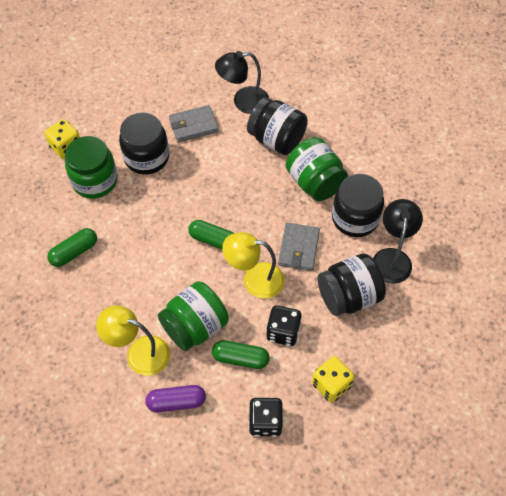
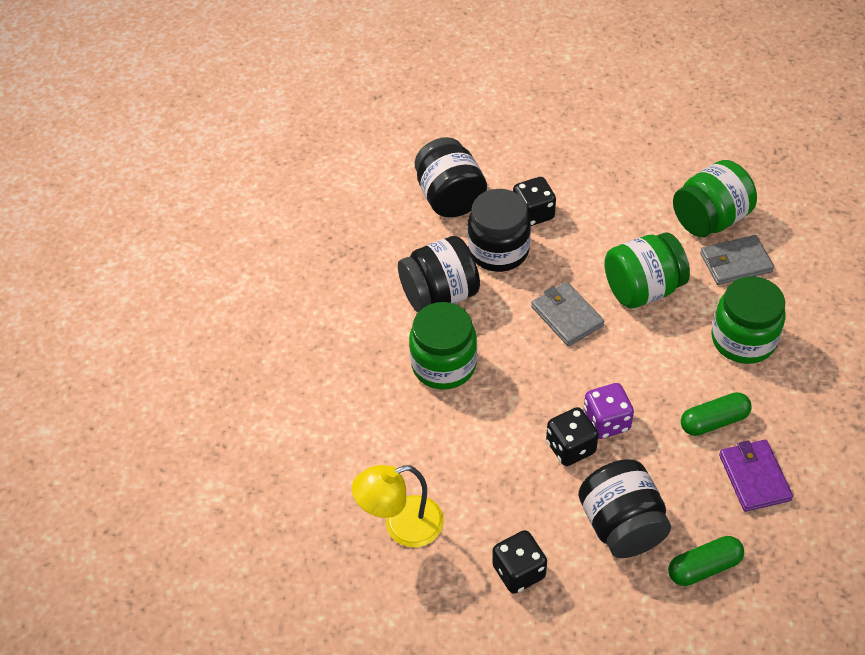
black dice: 2 -> 3
black lamp: 2 -> 0
green capsule: 3 -> 2
green jar: 3 -> 4
purple capsule: 1 -> 0
purple dice: 0 -> 1
purple wallet: 0 -> 1
yellow dice: 2 -> 0
yellow lamp: 2 -> 1

